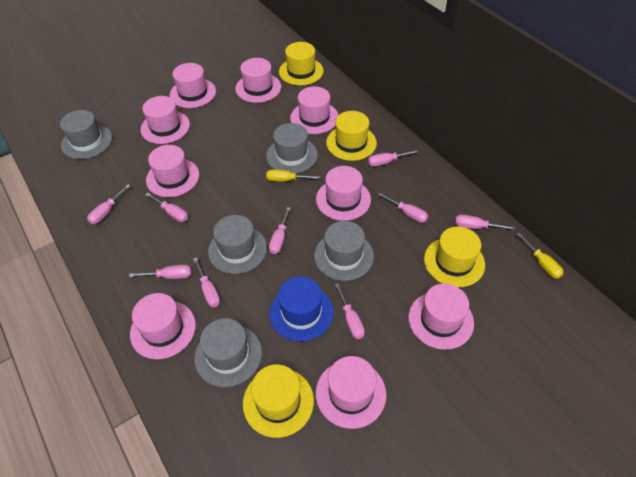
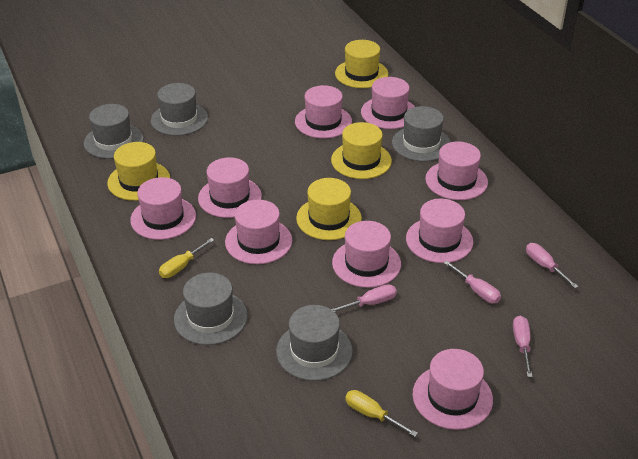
blue hat: 1 -> 0
pink screwdriver: 9 -> 4

